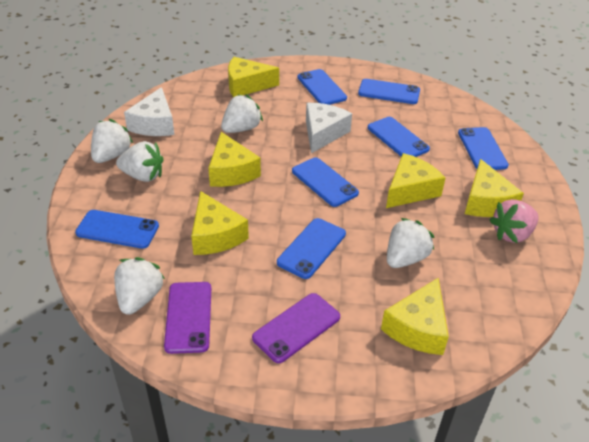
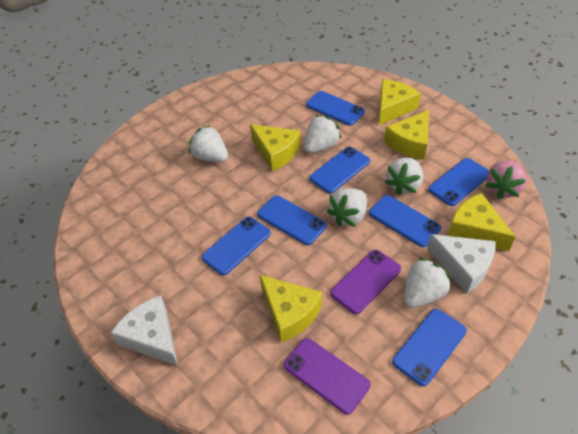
yellow cheese: 6 -> 5

